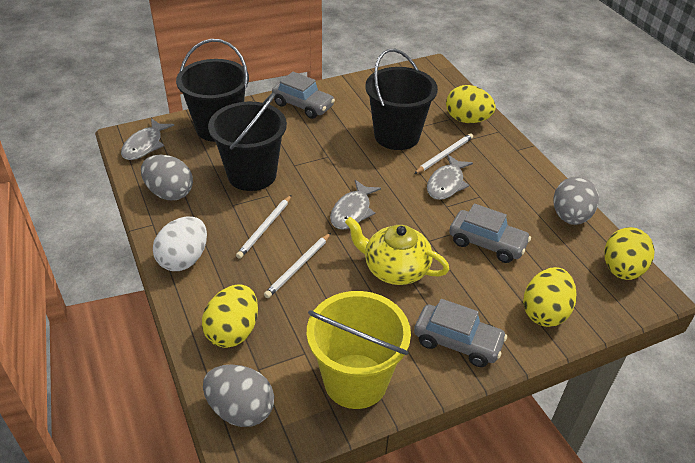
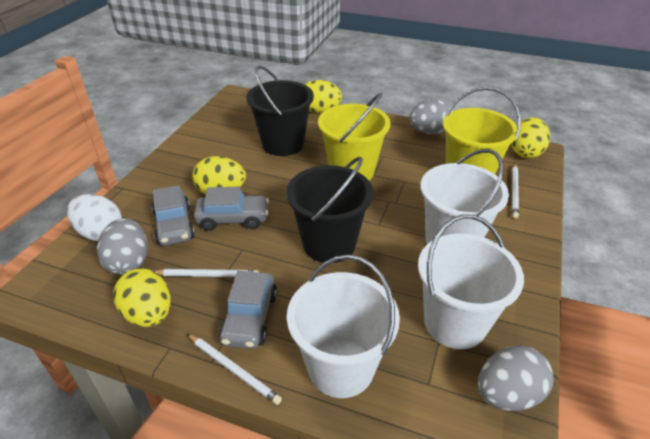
black bucket: 3 -> 2
grey fish: 3 -> 0
white bucket: 0 -> 3
yellow bucket: 1 -> 2
yellow teapot: 1 -> 0

